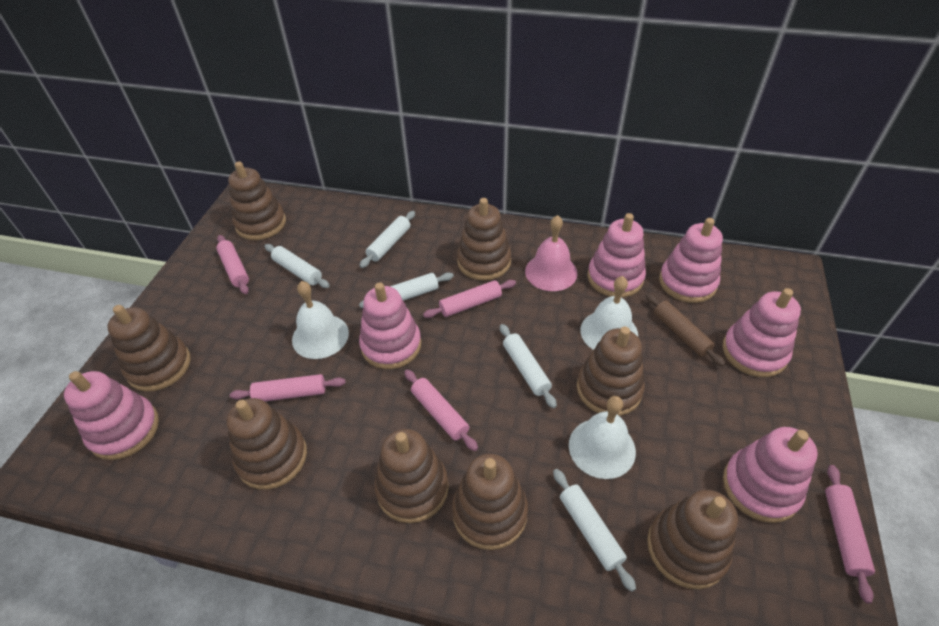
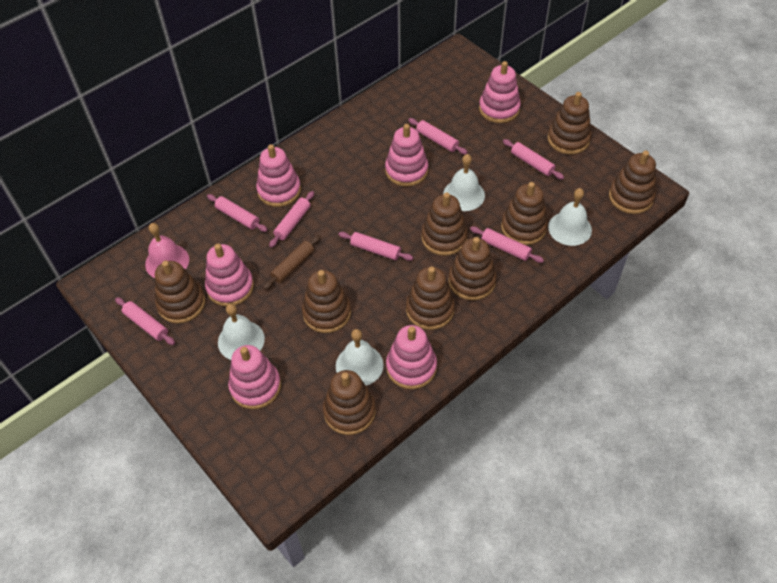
brown stacking toy: 8 -> 9
pink rolling pin: 5 -> 7
white bell: 3 -> 4
white rolling pin: 5 -> 0

